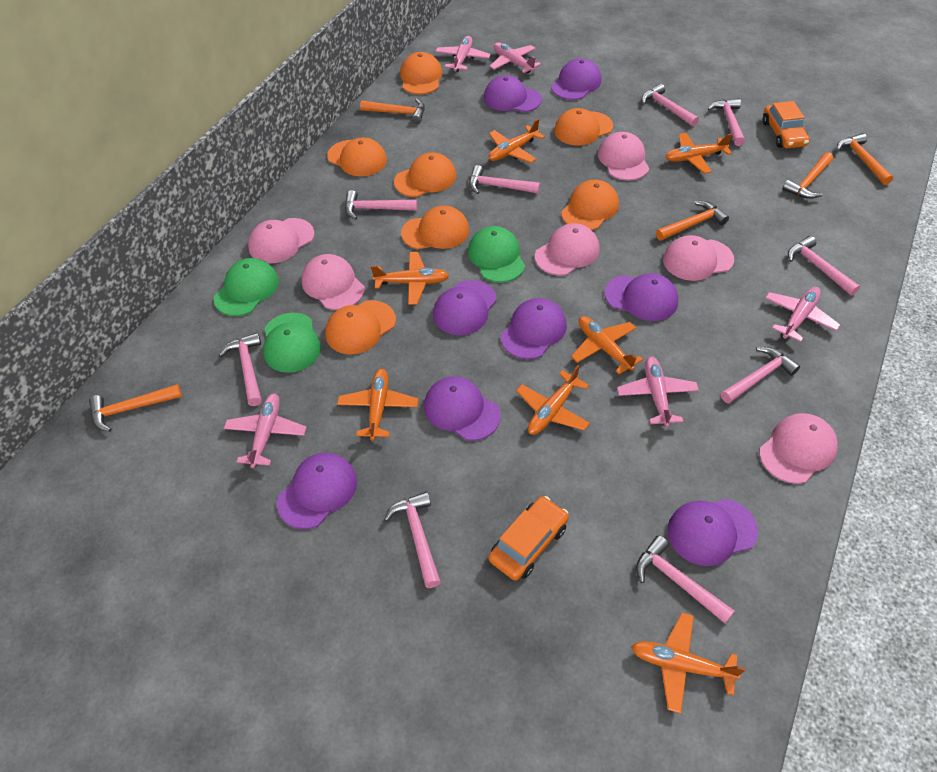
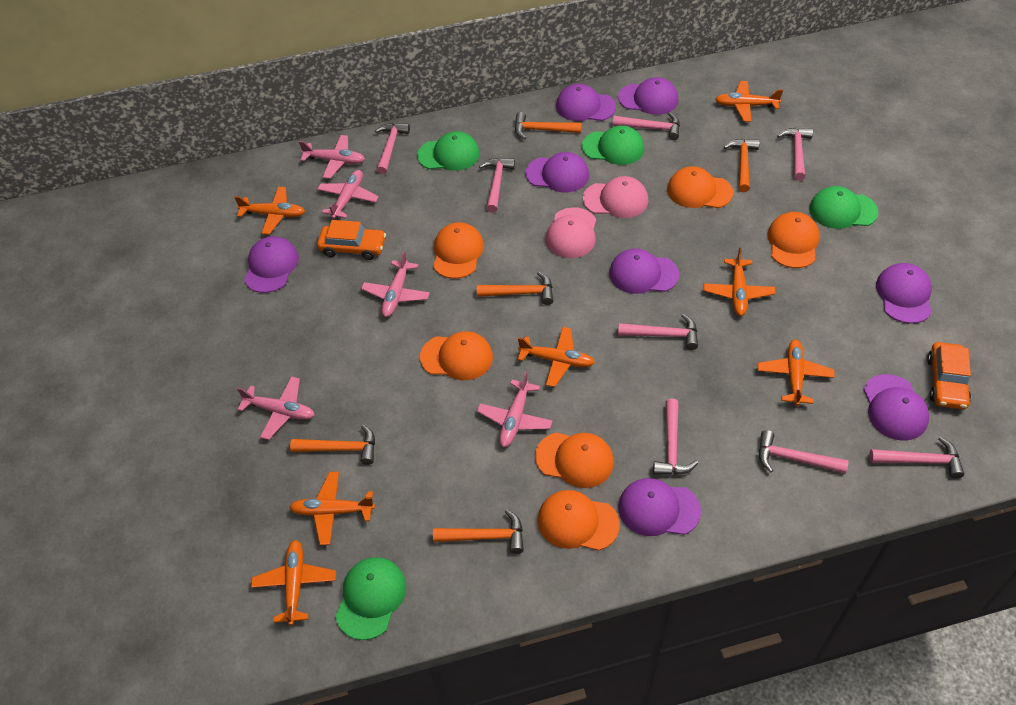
green cap: 3 -> 4
orange cap: 7 -> 6
pink cap: 6 -> 2
pink hammer: 9 -> 8

